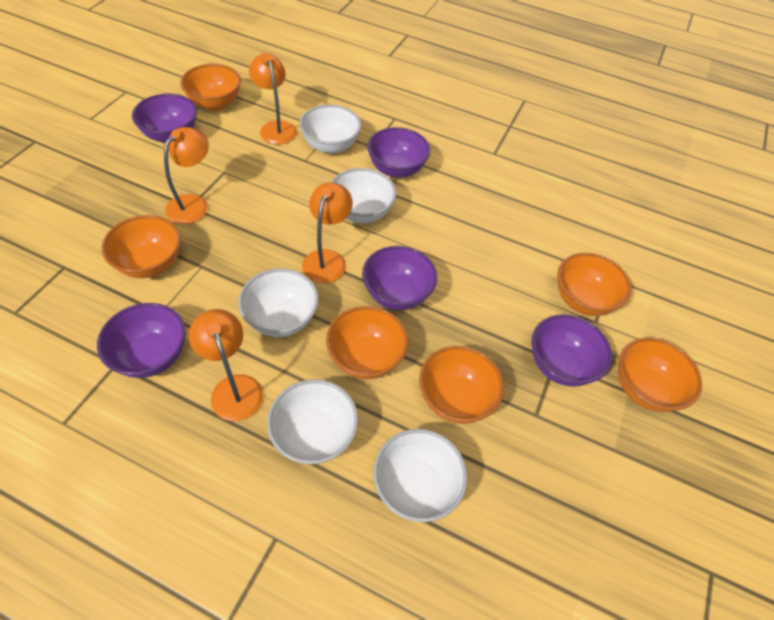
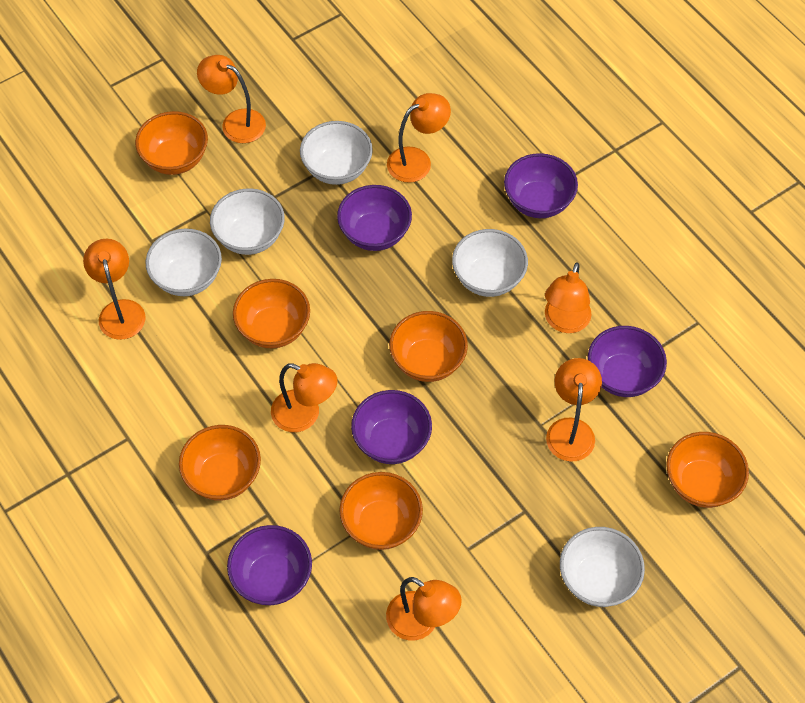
orange lamp: 4 -> 7

